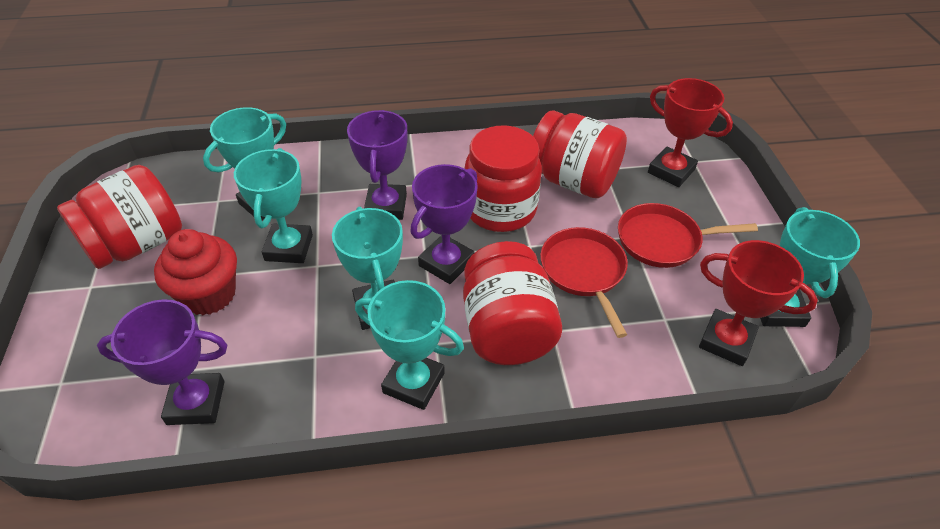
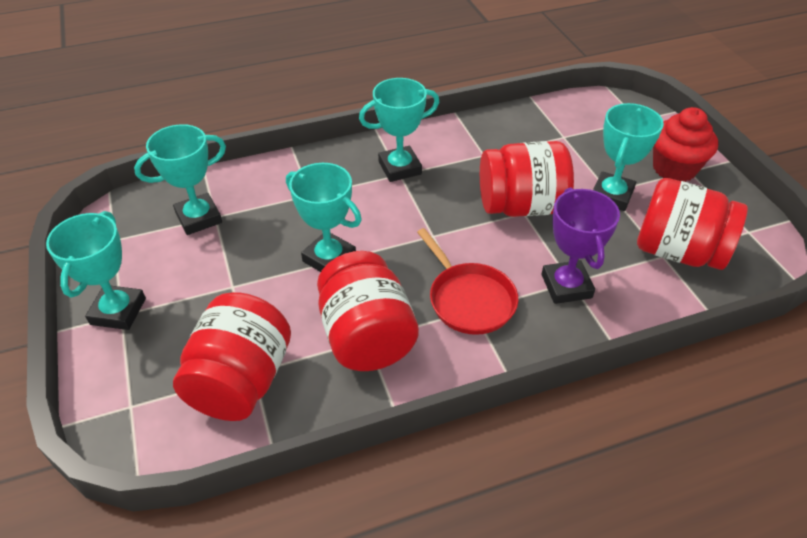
purple trophy: 3 -> 1
red pan: 2 -> 1
red trophy: 2 -> 0

